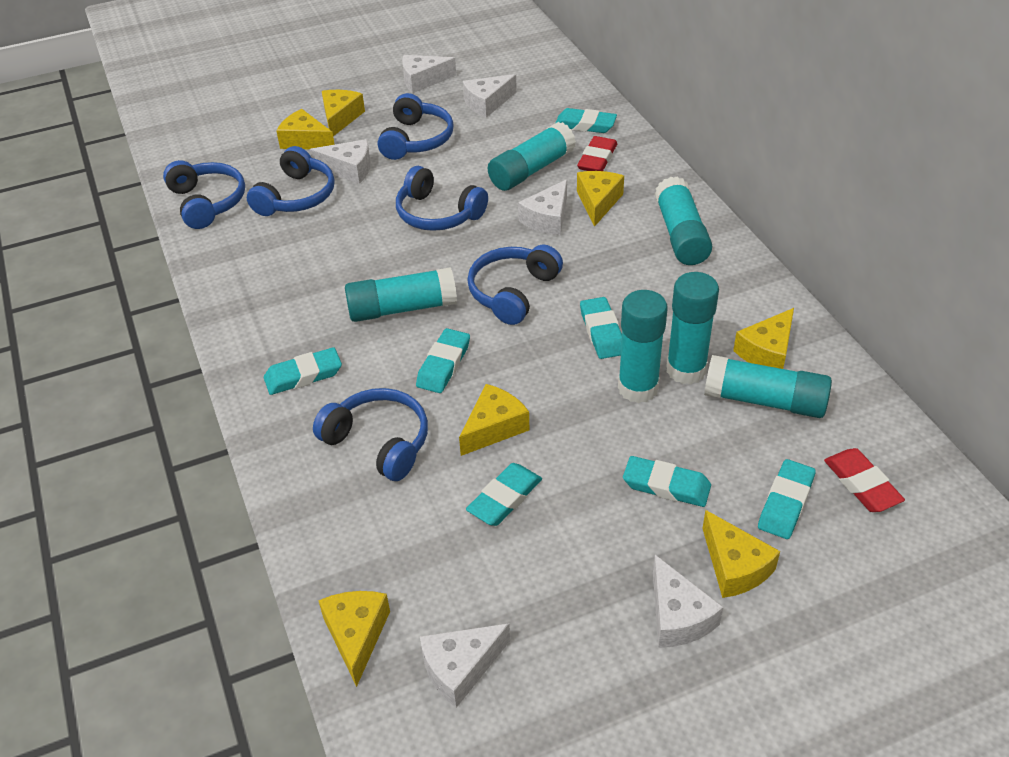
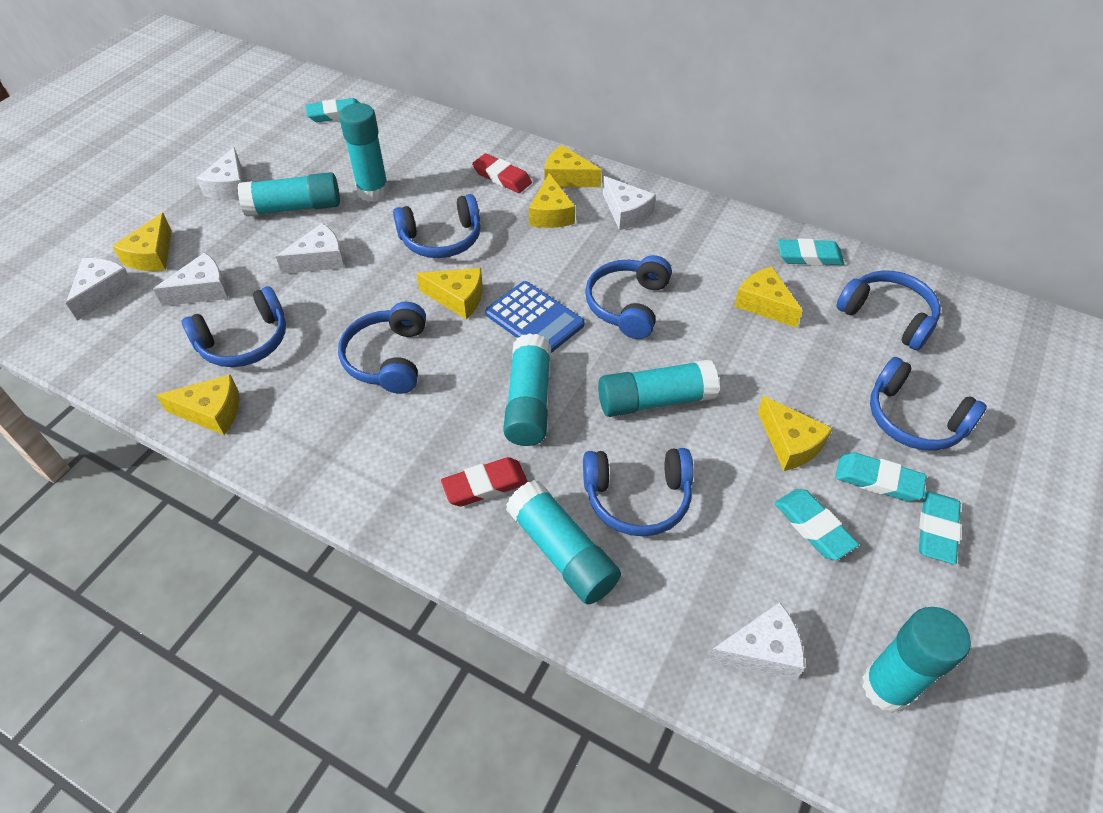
blue calculator: 0 -> 1
blue headphones: 6 -> 7
turquoise eraser: 7 -> 5

